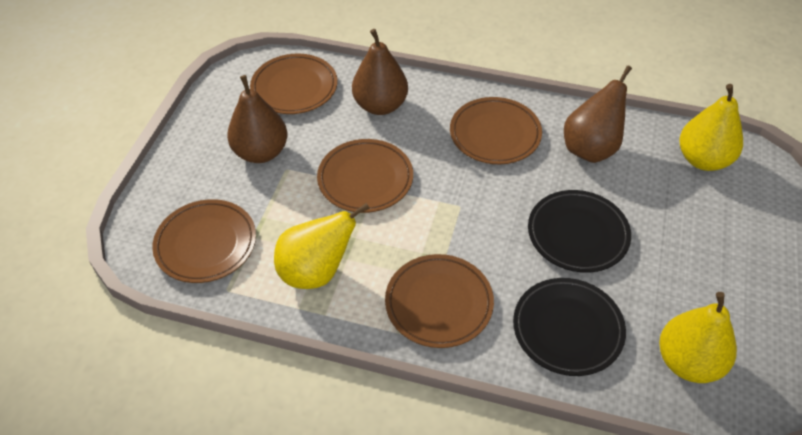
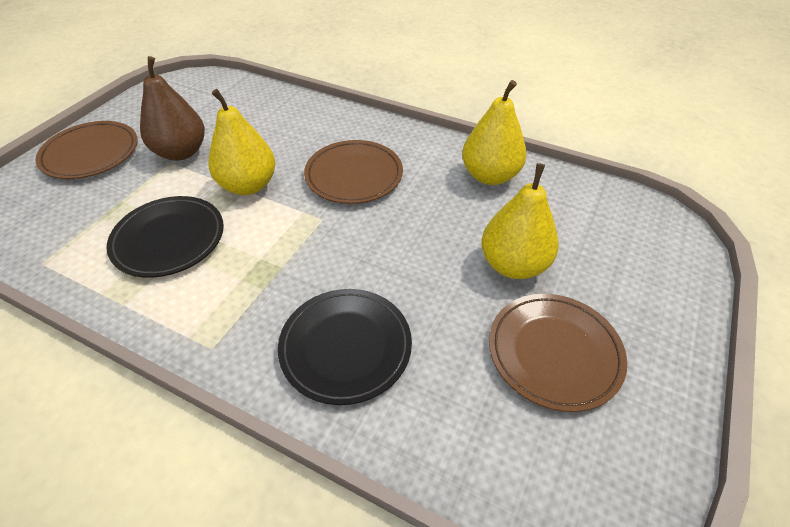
brown pear: 3 -> 1
brown plate: 5 -> 3

